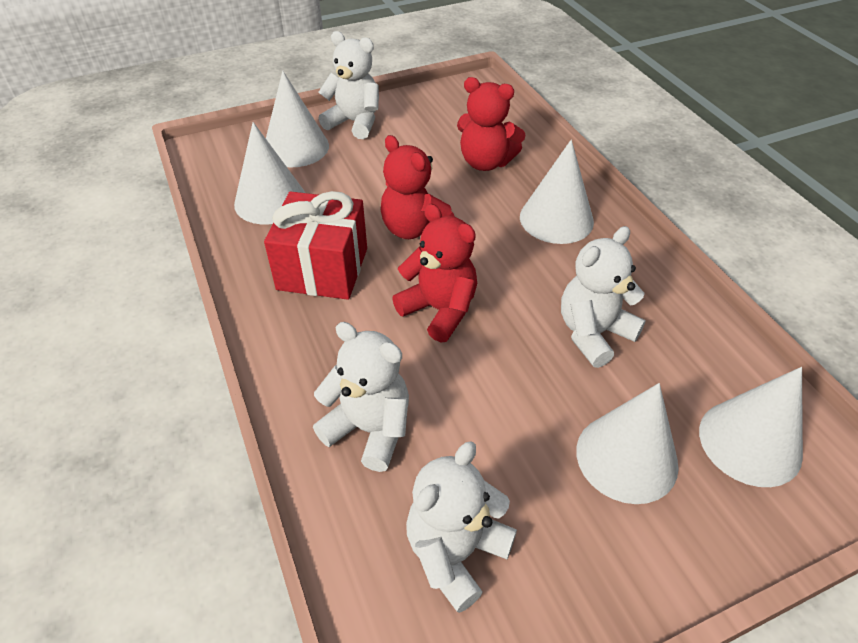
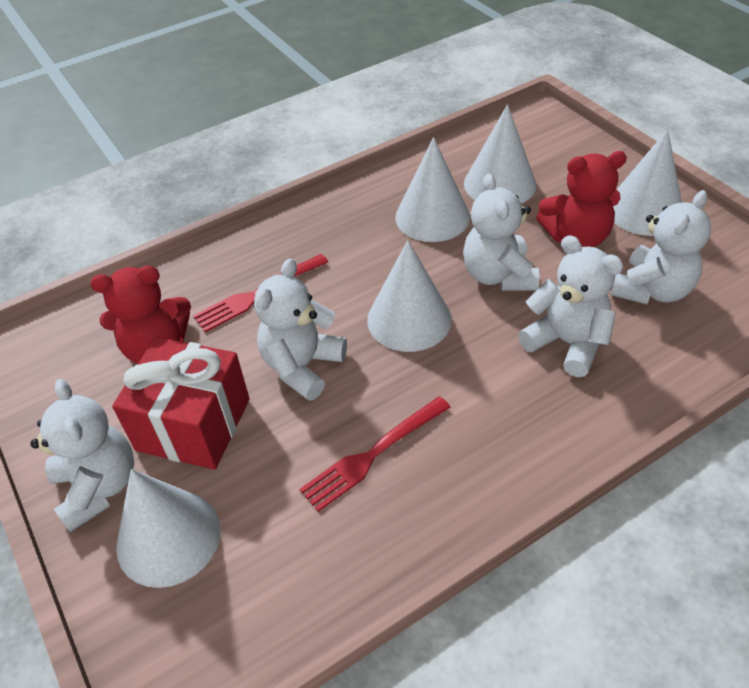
red fork: 0 -> 2
red teddy bear: 3 -> 2
white teddy bear: 4 -> 5

